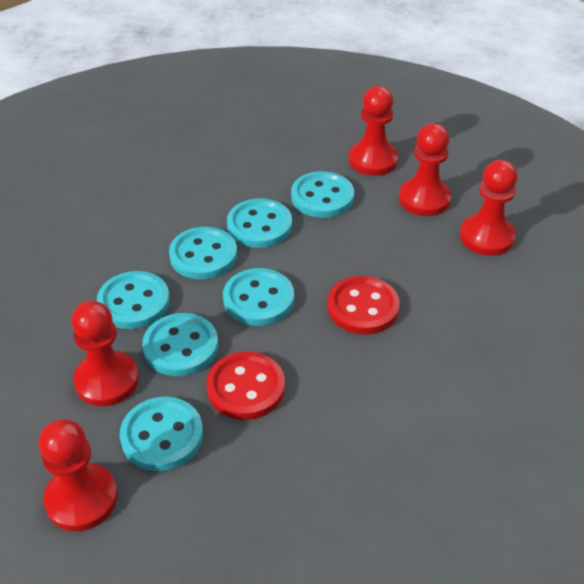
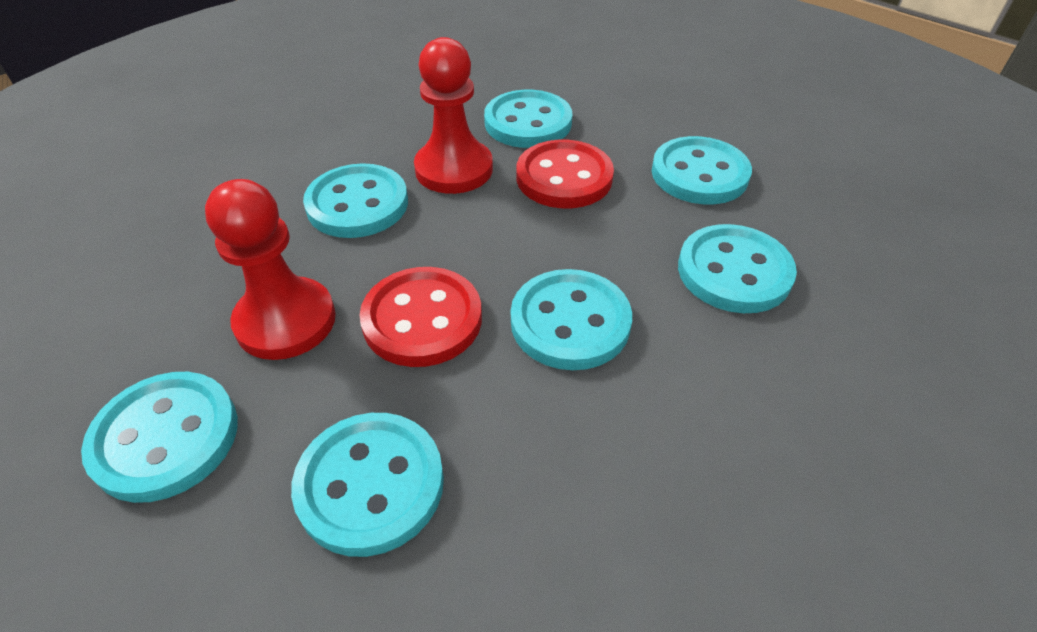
red pawn: 5 -> 2

